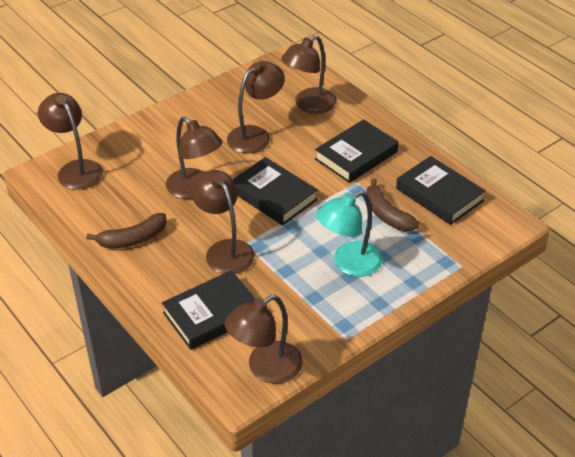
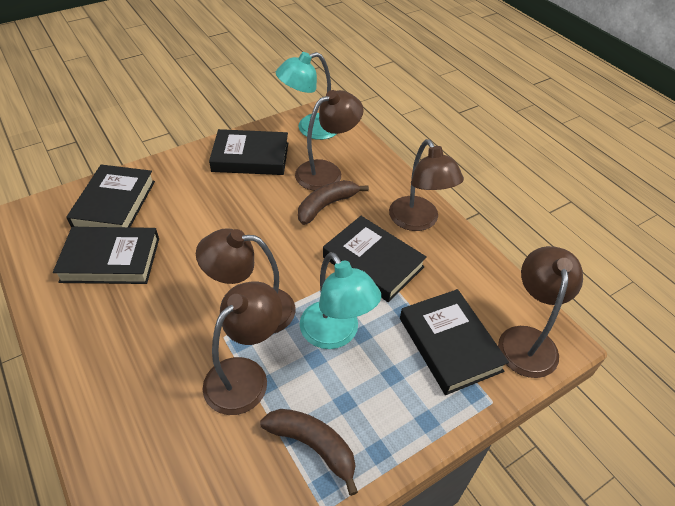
black book: 4 -> 5
brown lamp: 6 -> 5
turquoise lamp: 1 -> 2

